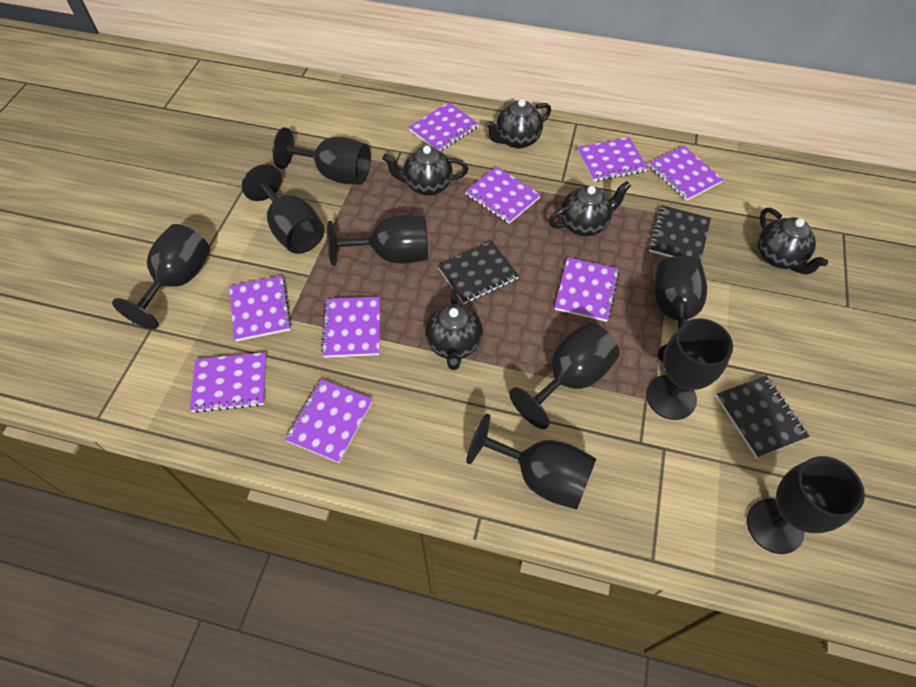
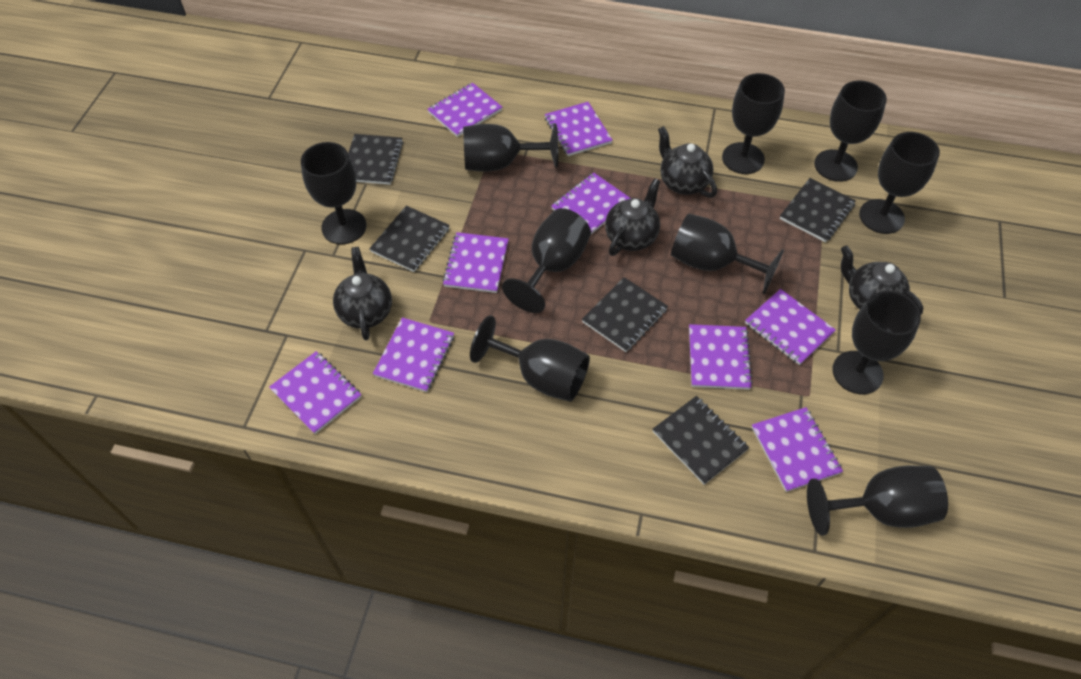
black goblet: 9 -> 10
black notebook: 3 -> 5
black teapot: 5 -> 4

